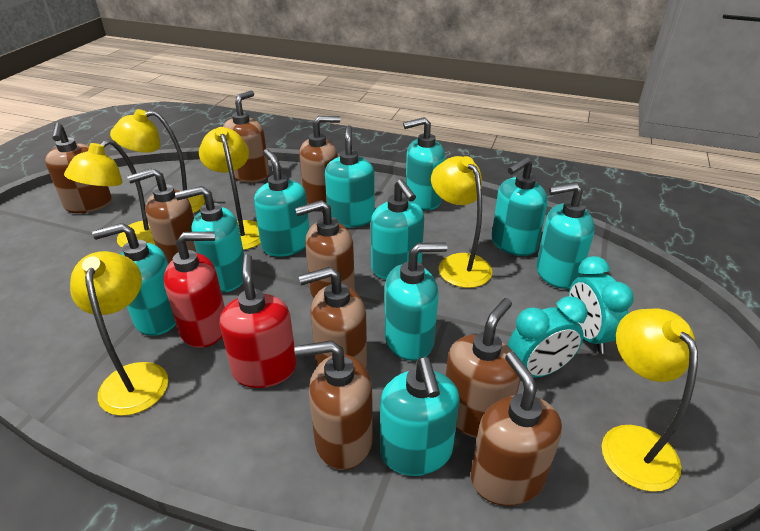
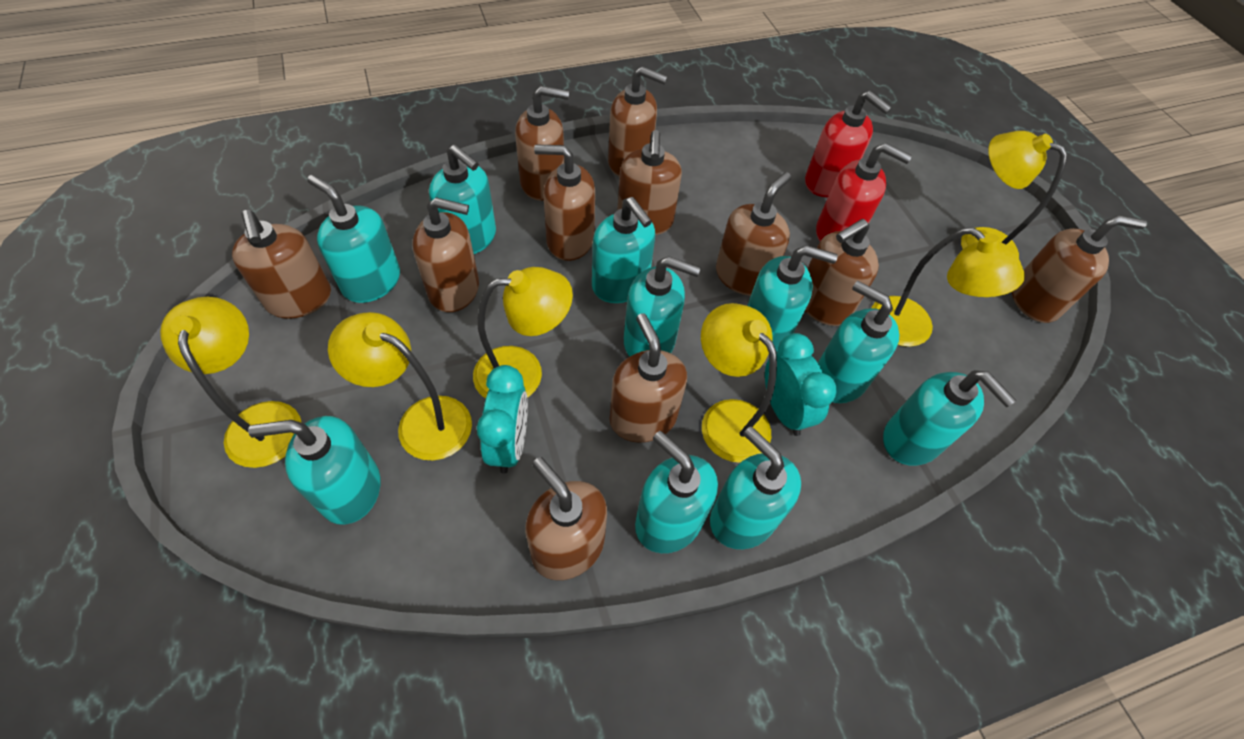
brown soap dispenser: 9 -> 11

